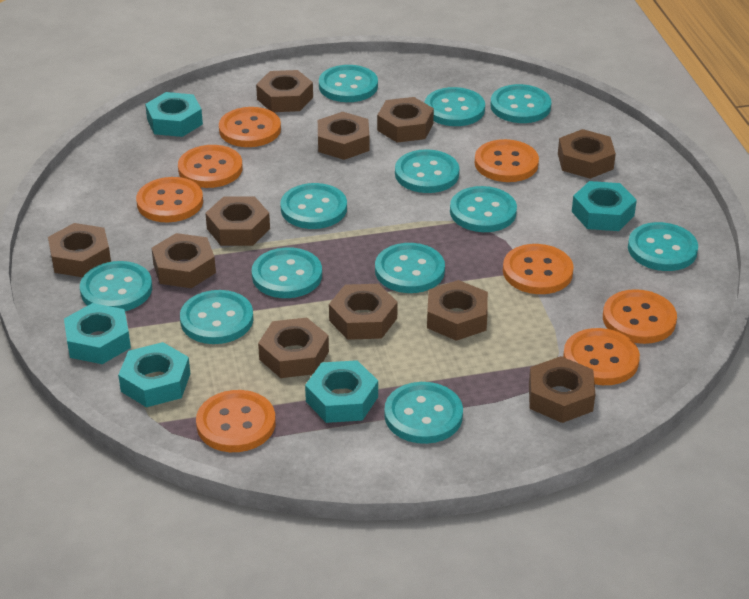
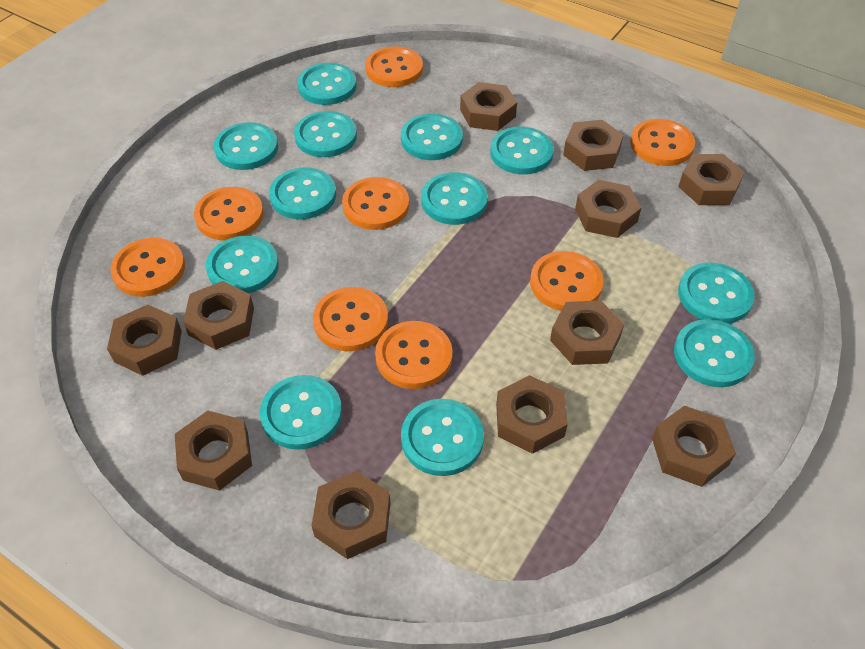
turquoise nut: 5 -> 0

